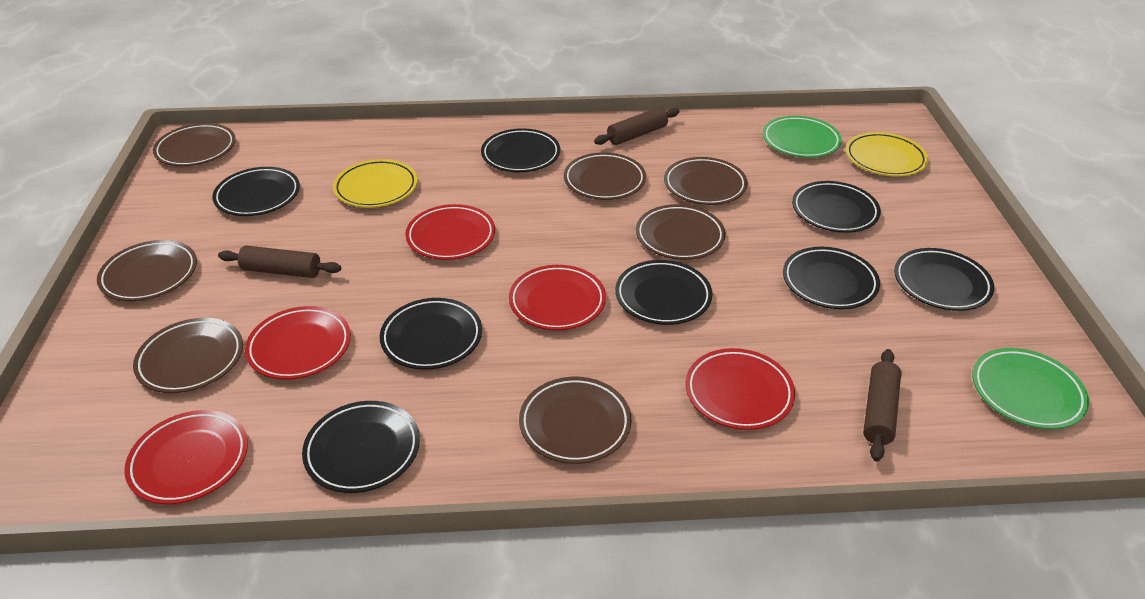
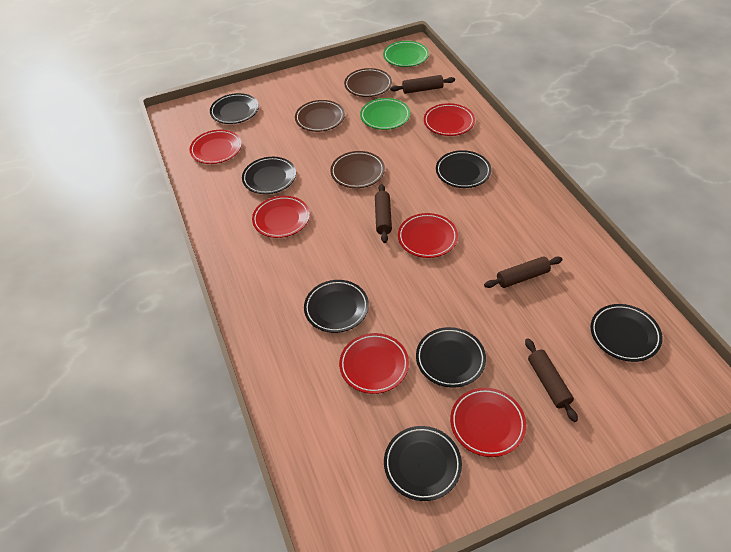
black plate: 8 -> 7
brown plate: 7 -> 3
brown rolling pin: 3 -> 4
red plate: 5 -> 6
yellow plate: 2 -> 0

